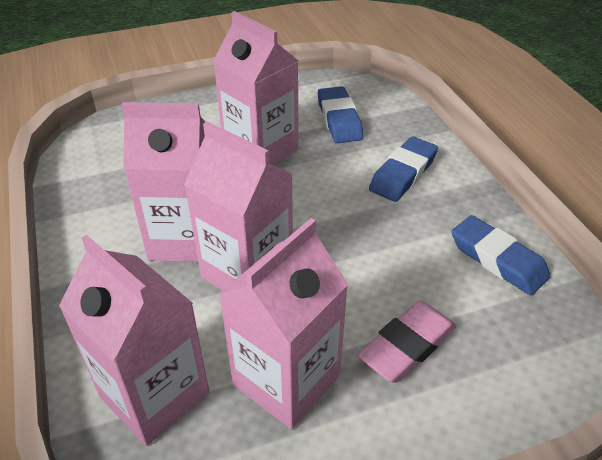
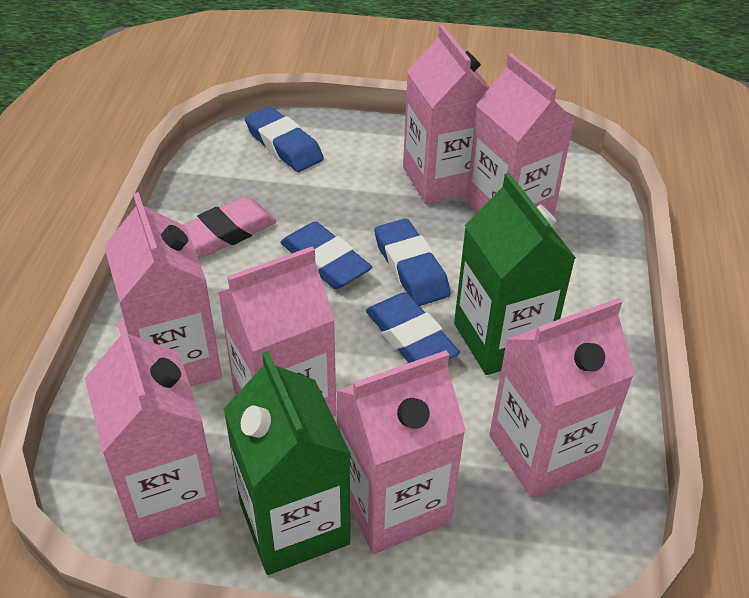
blue eraser: 3 -> 4
green carton: 0 -> 2
pink carton: 5 -> 7

